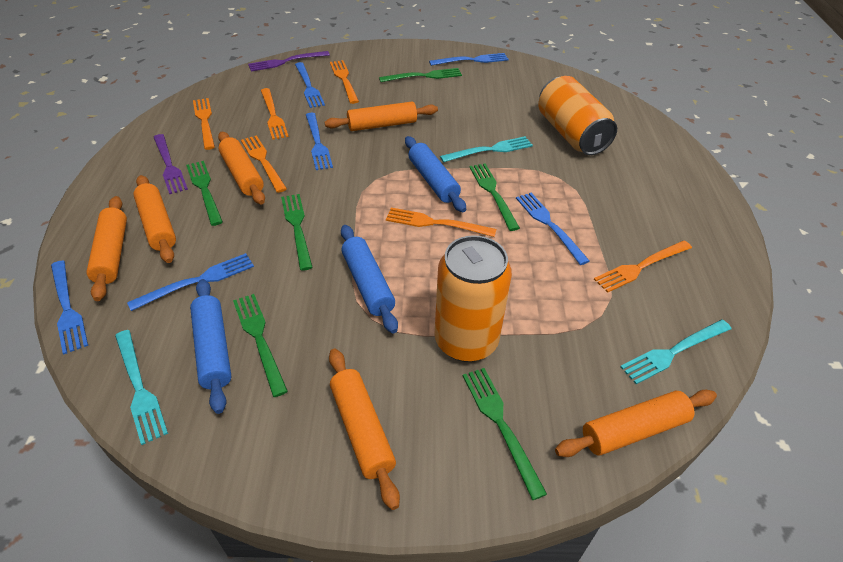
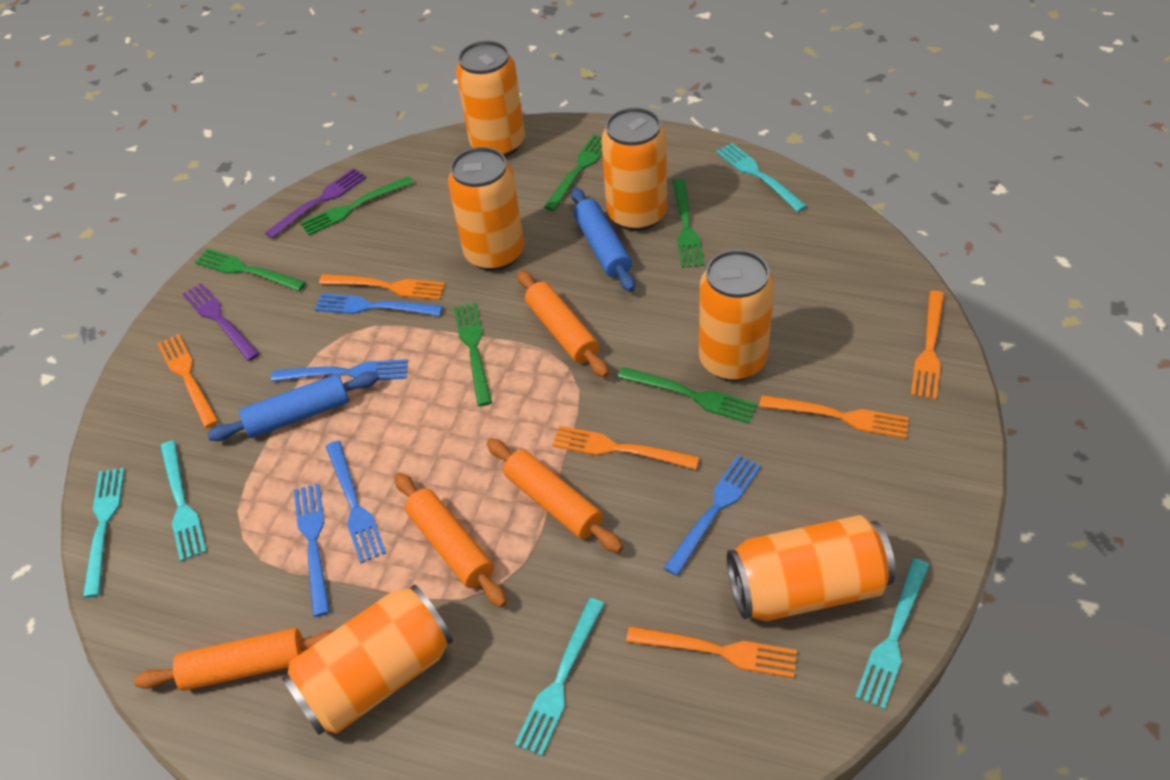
blue fork: 6 -> 5
blue rolling pin: 3 -> 2
orange can: 2 -> 6
orange rolling pin: 6 -> 4
turquoise fork: 3 -> 5

